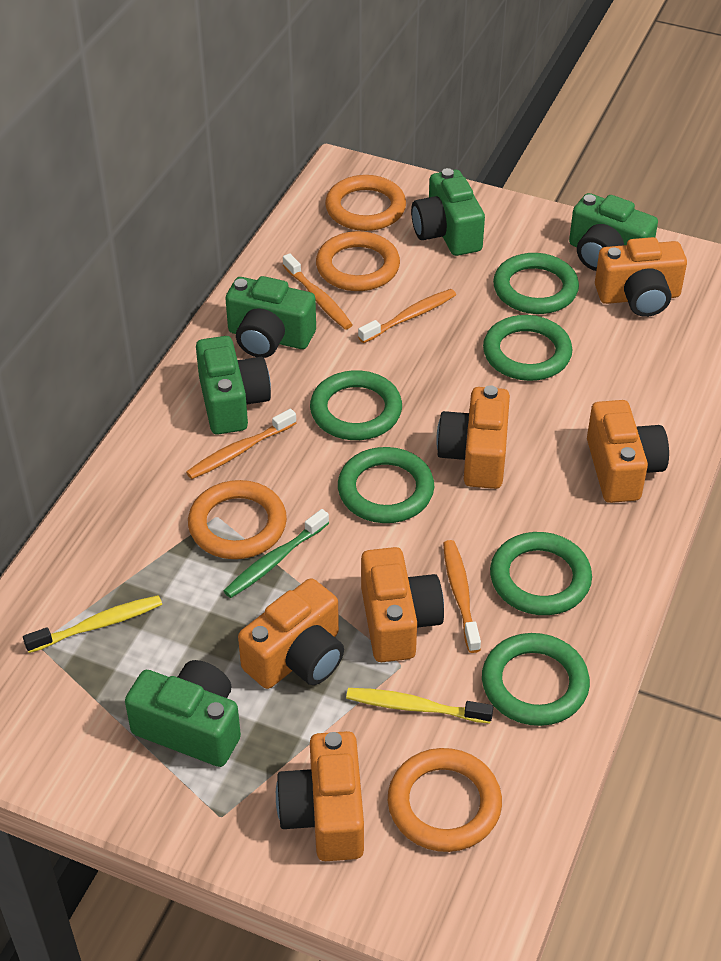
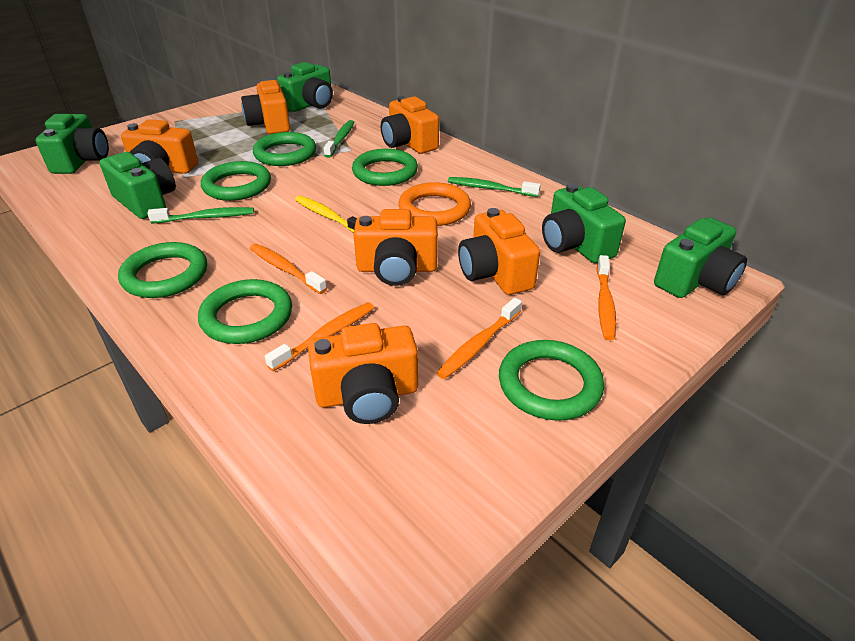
green toothbrush: 1 -> 3
orange ring: 4 -> 1
yellow toothbrush: 2 -> 1

